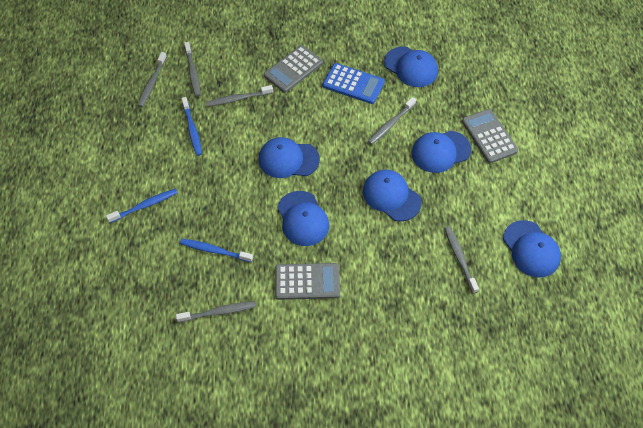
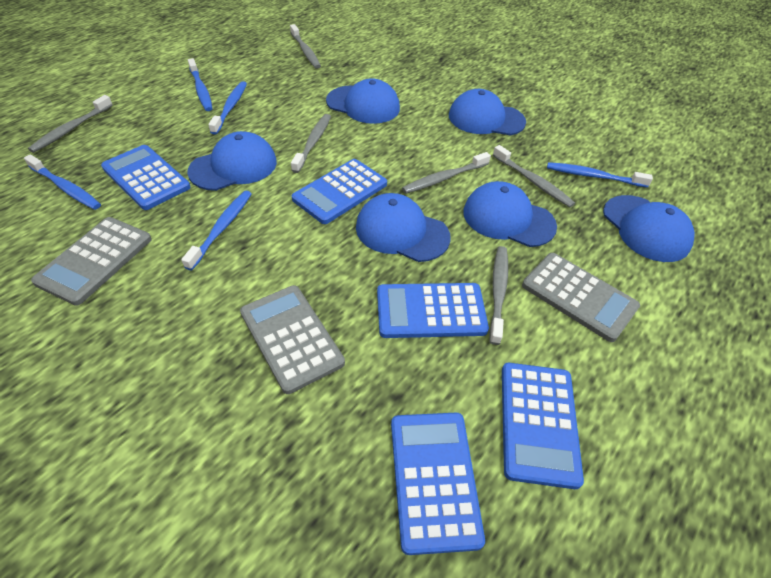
blue calculator: 1 -> 5
blue toothbrush: 3 -> 5

